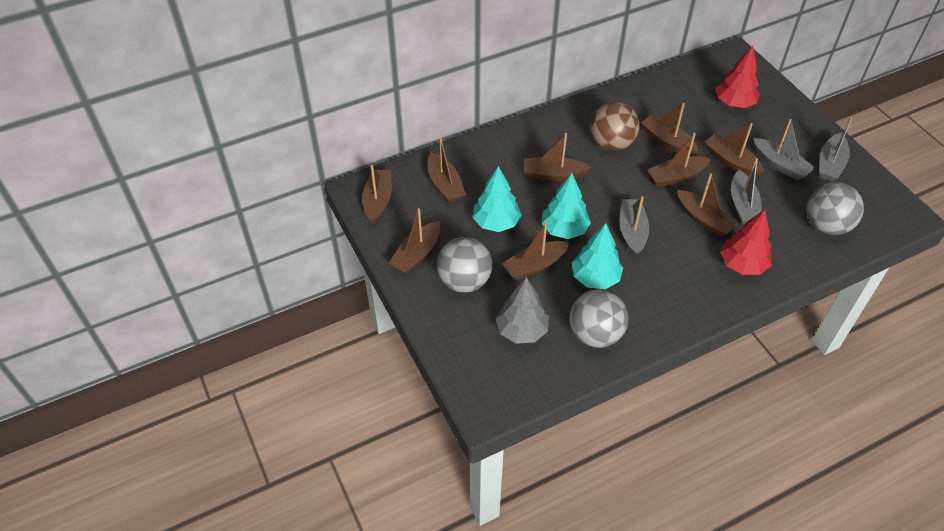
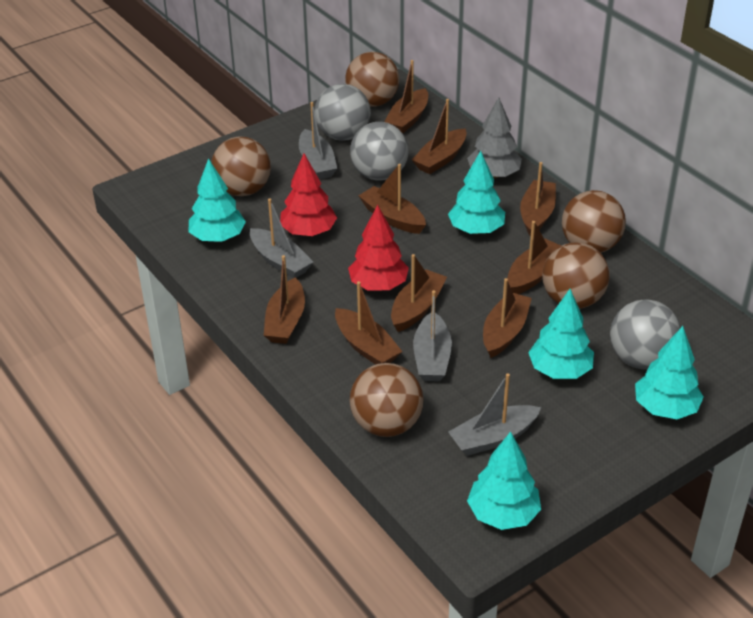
brown ball: 1 -> 5
turquoise tree: 3 -> 5

